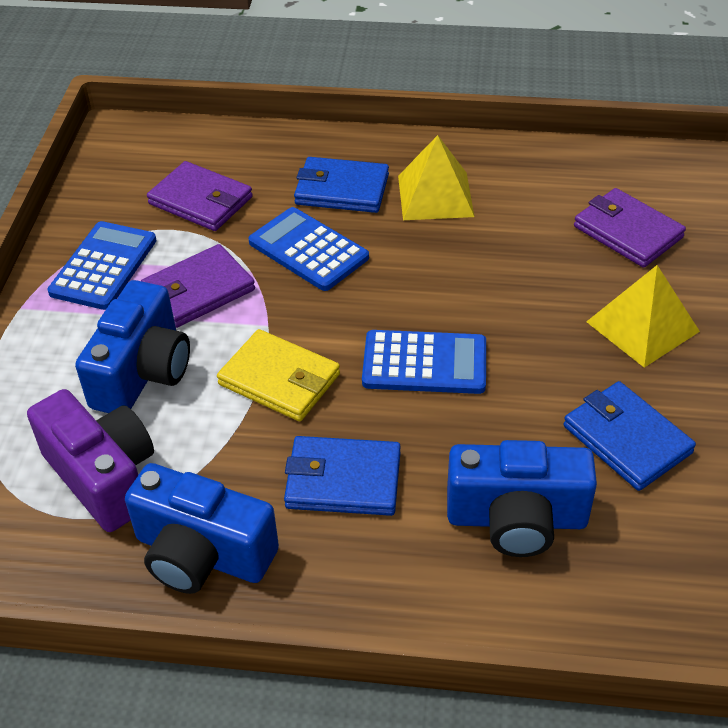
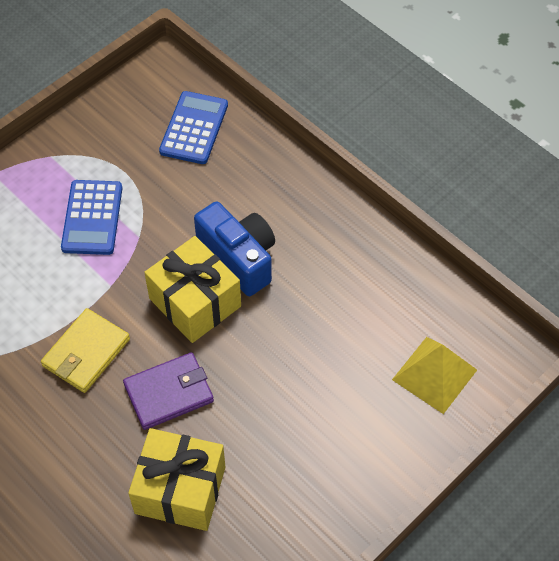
blue calculator: 3 -> 2
blue camera: 3 -> 1
blue wallet: 3 -> 0
purple camera: 1 -> 0
purple wallet: 3 -> 1
yellow gift: 0 -> 2
yellow pyramid: 2 -> 1

